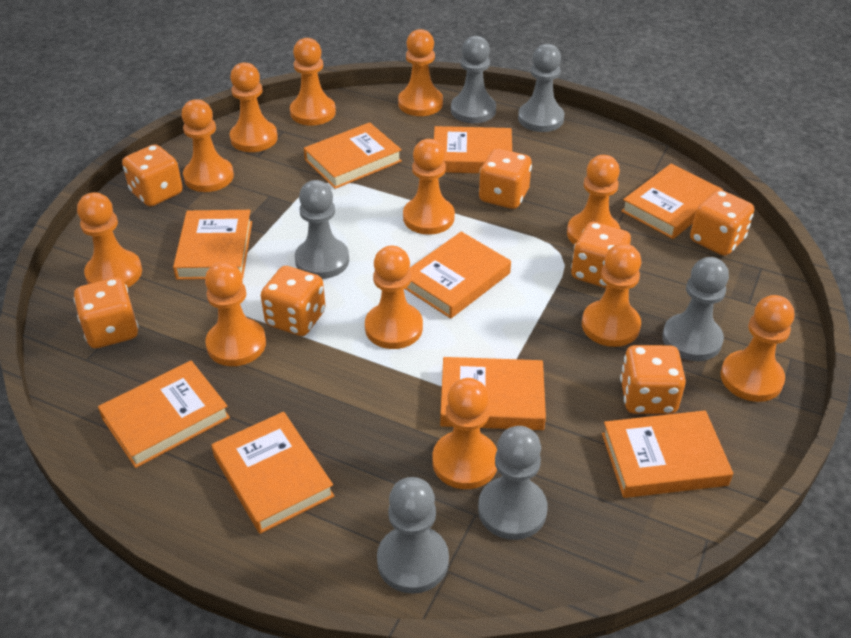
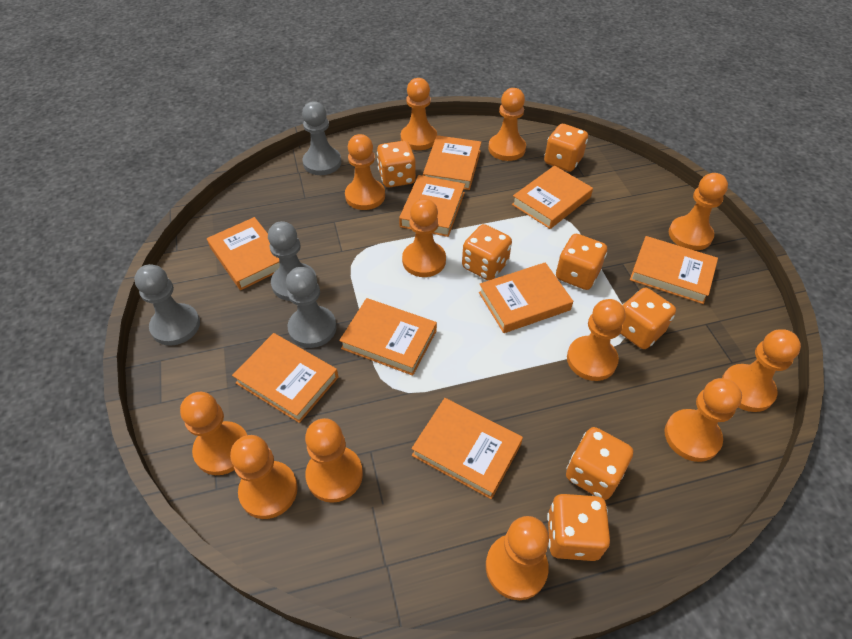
grey pawn: 6 -> 4

